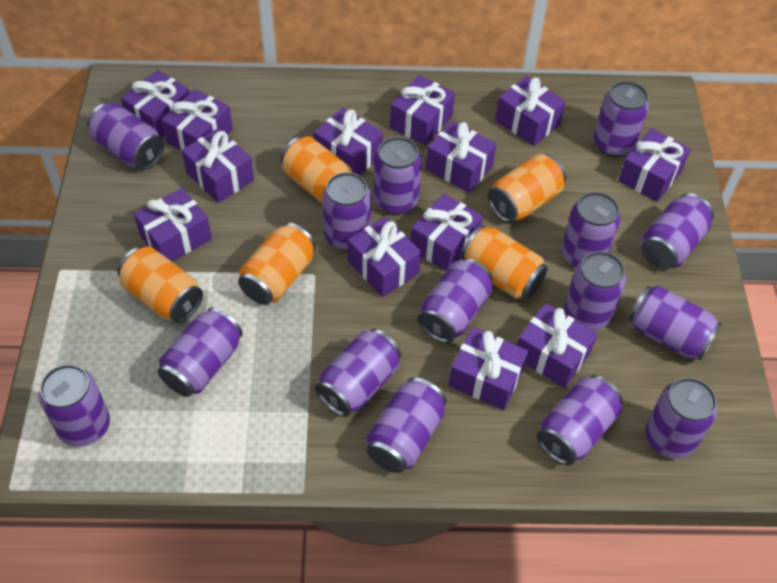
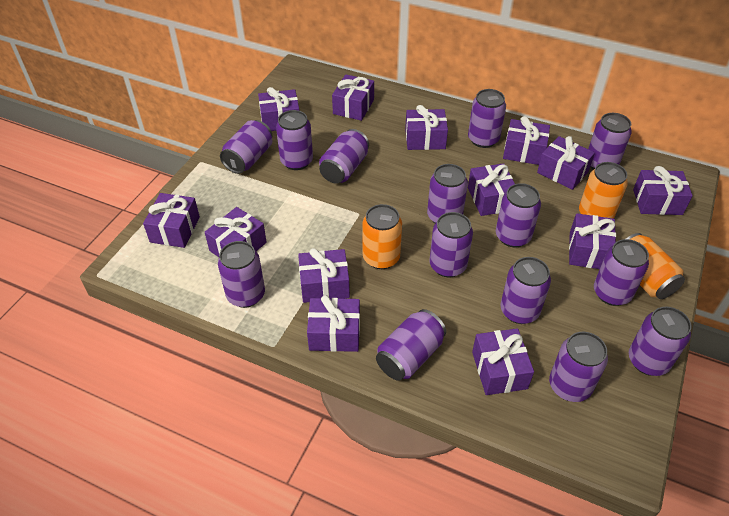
orange can: 5 -> 3
purple can: 15 -> 14

